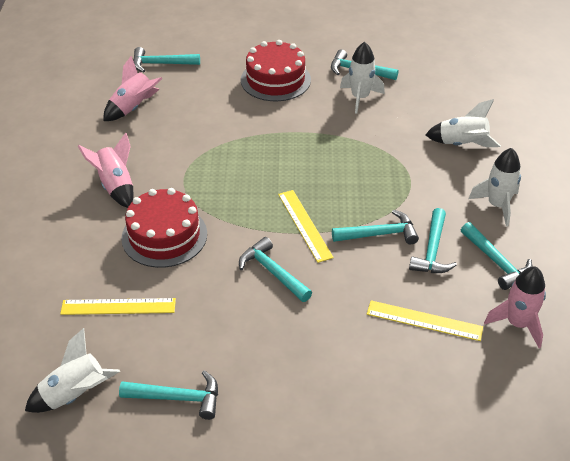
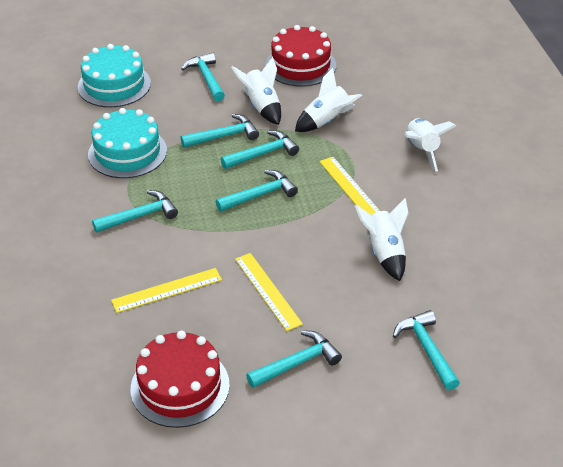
pink rocket: 3 -> 0
turquoise cake: 0 -> 2

